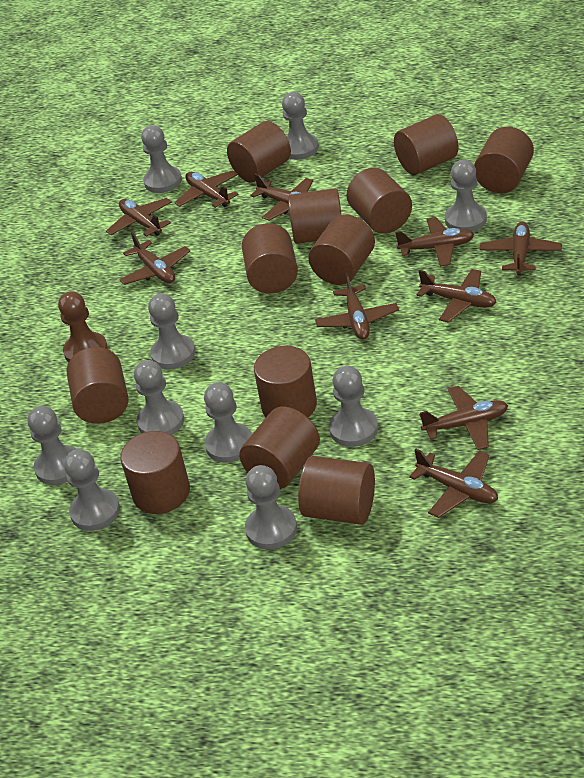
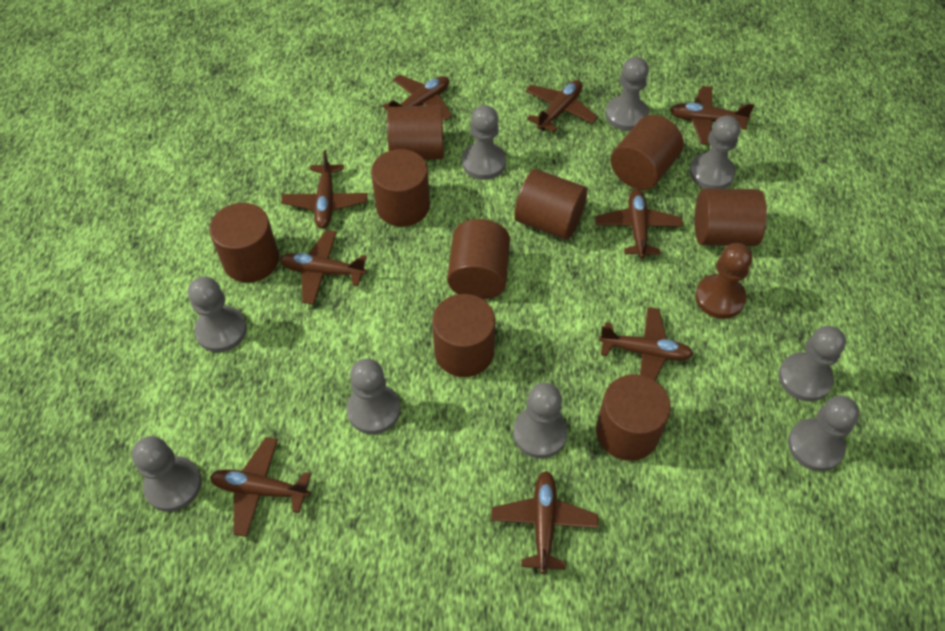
brown cylinder: 12 -> 9
brown plane: 10 -> 9
grey pawn: 10 -> 9

